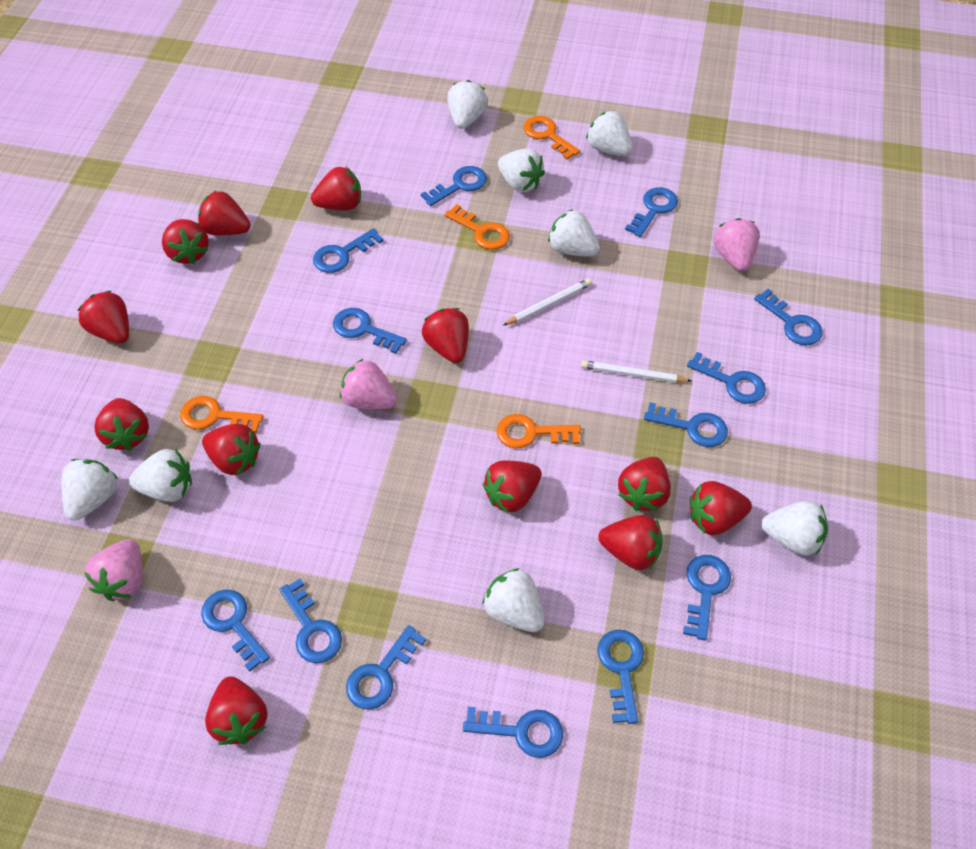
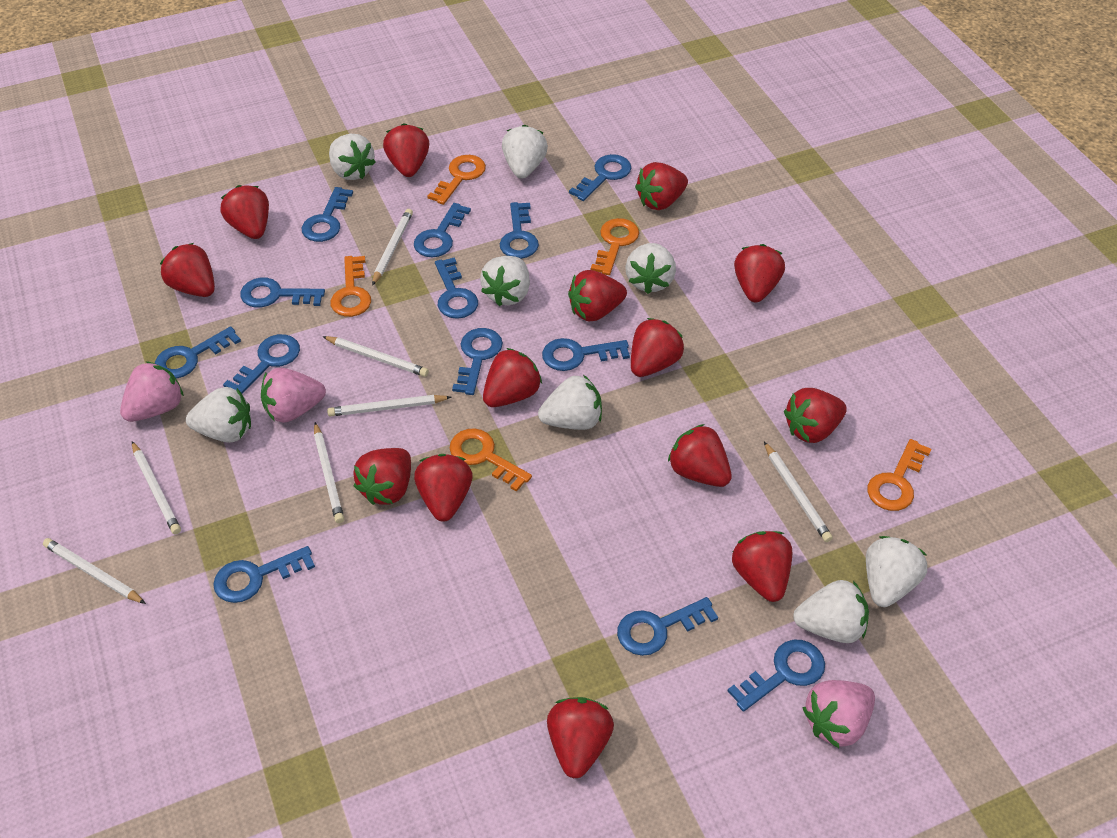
orange key: 4 -> 5
red strawberry: 12 -> 14
white pencil: 2 -> 7

